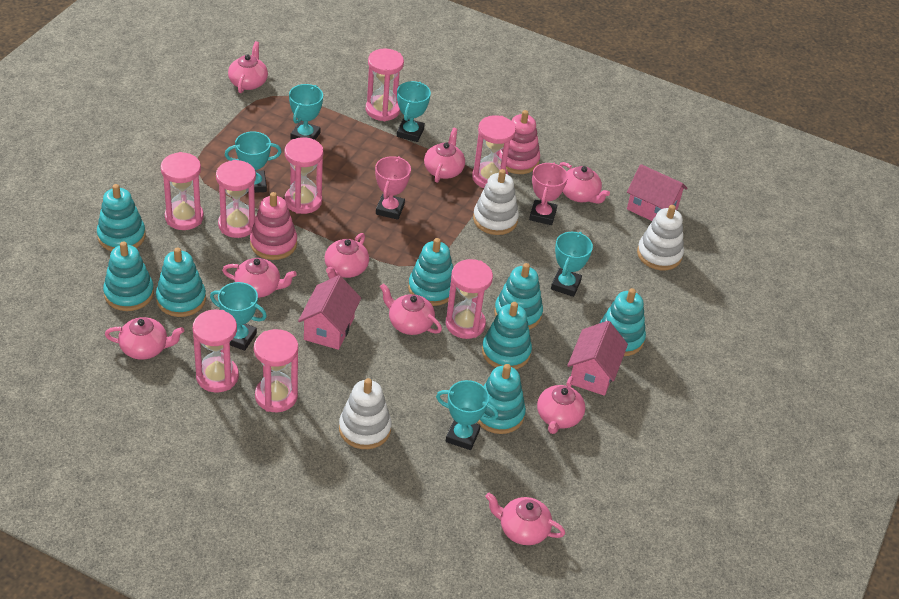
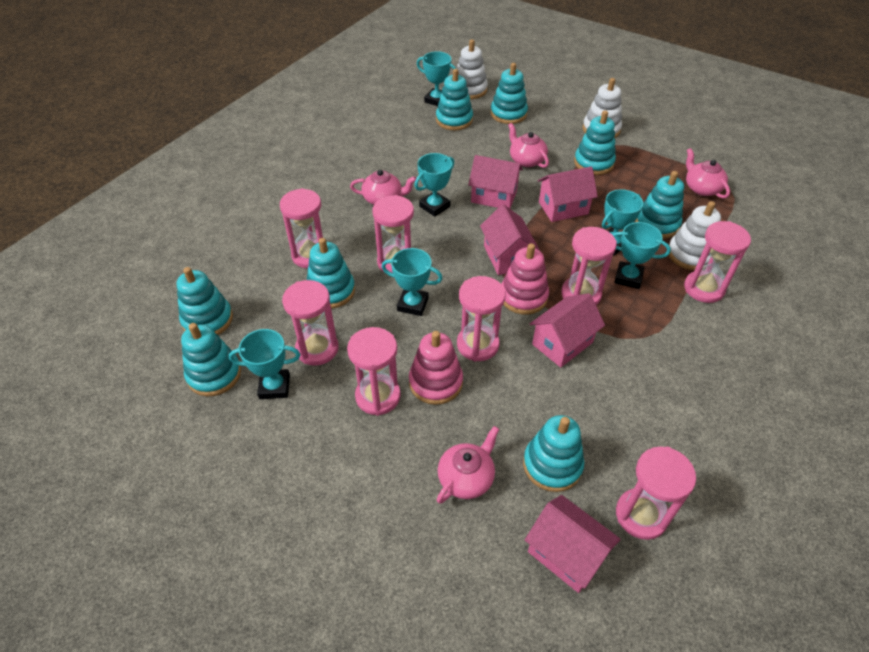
pink house: 3 -> 5
pink teapot: 9 -> 4
pink trophy: 2 -> 0

